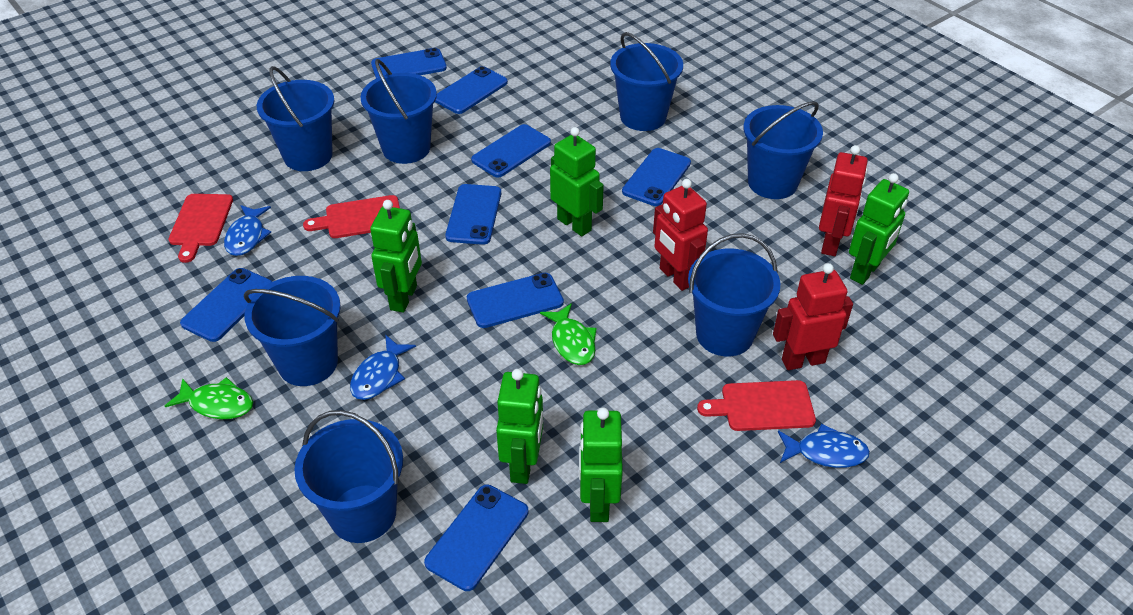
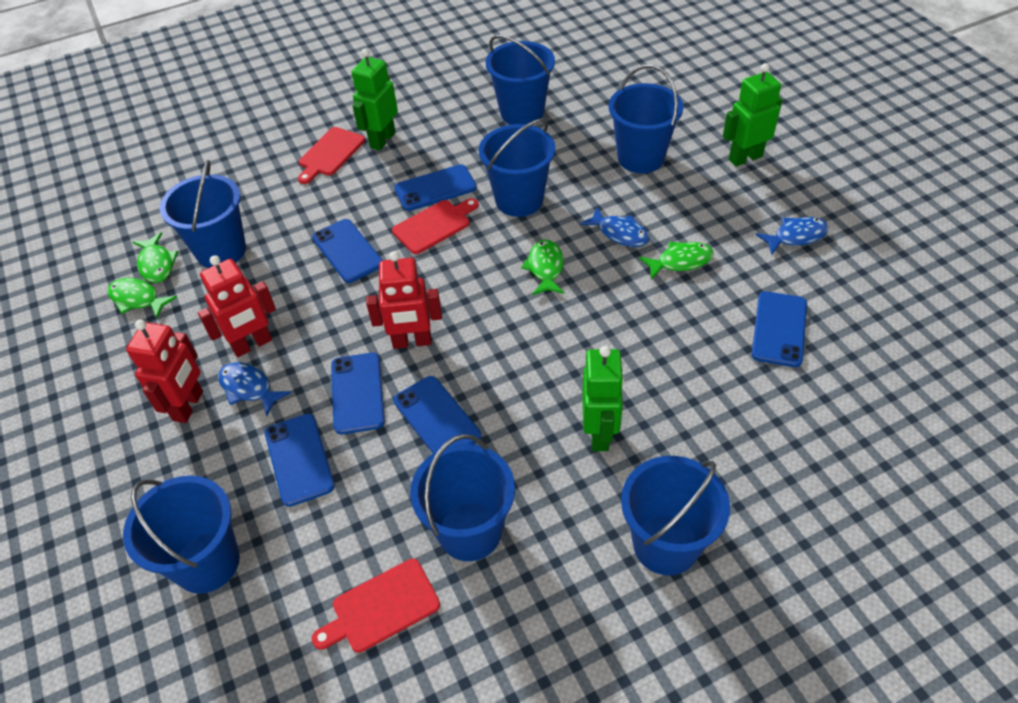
blue phone: 8 -> 6
green fish: 2 -> 4
green robot: 5 -> 3

